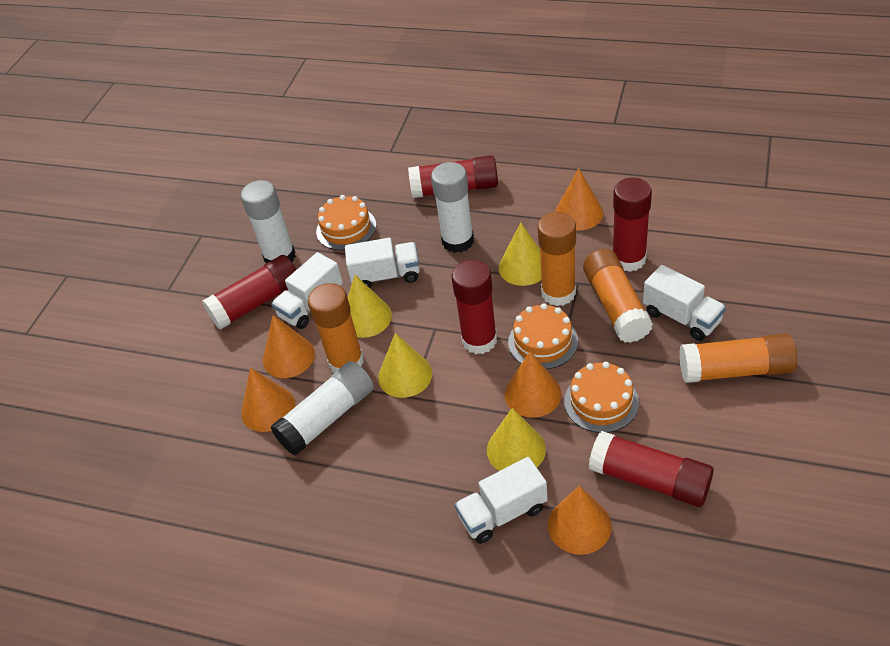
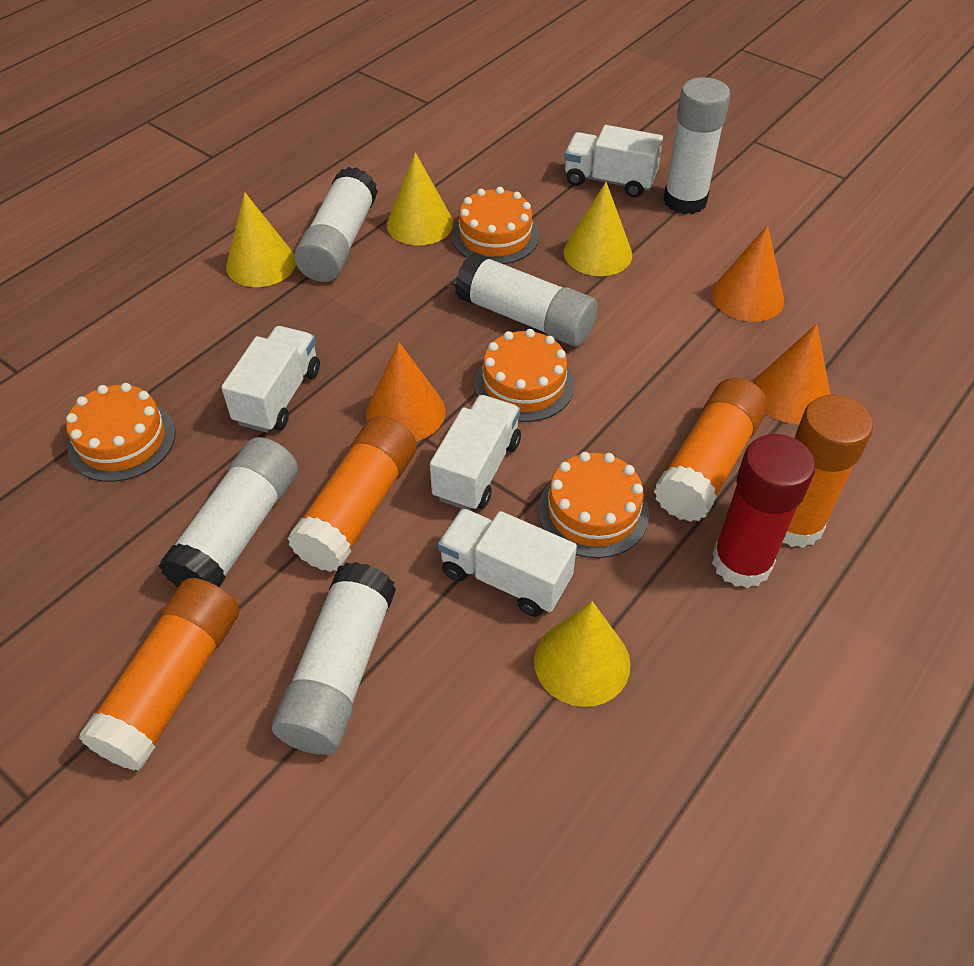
orange cake: 3 -> 4
orange cone: 5 -> 3
red glue stick: 5 -> 1
white glue stick: 3 -> 5

